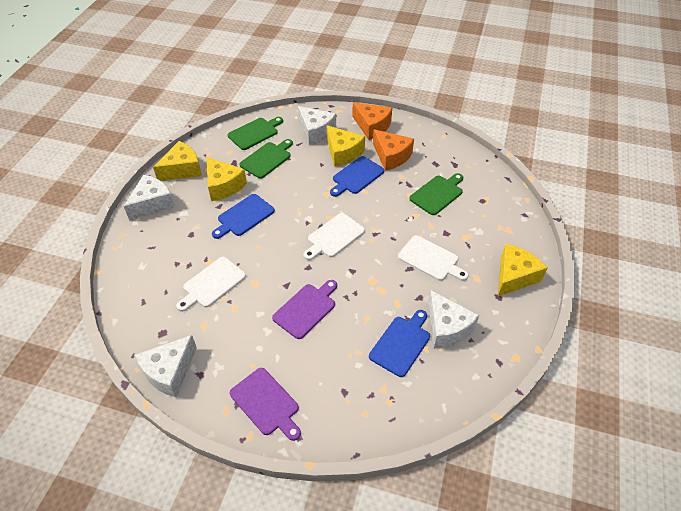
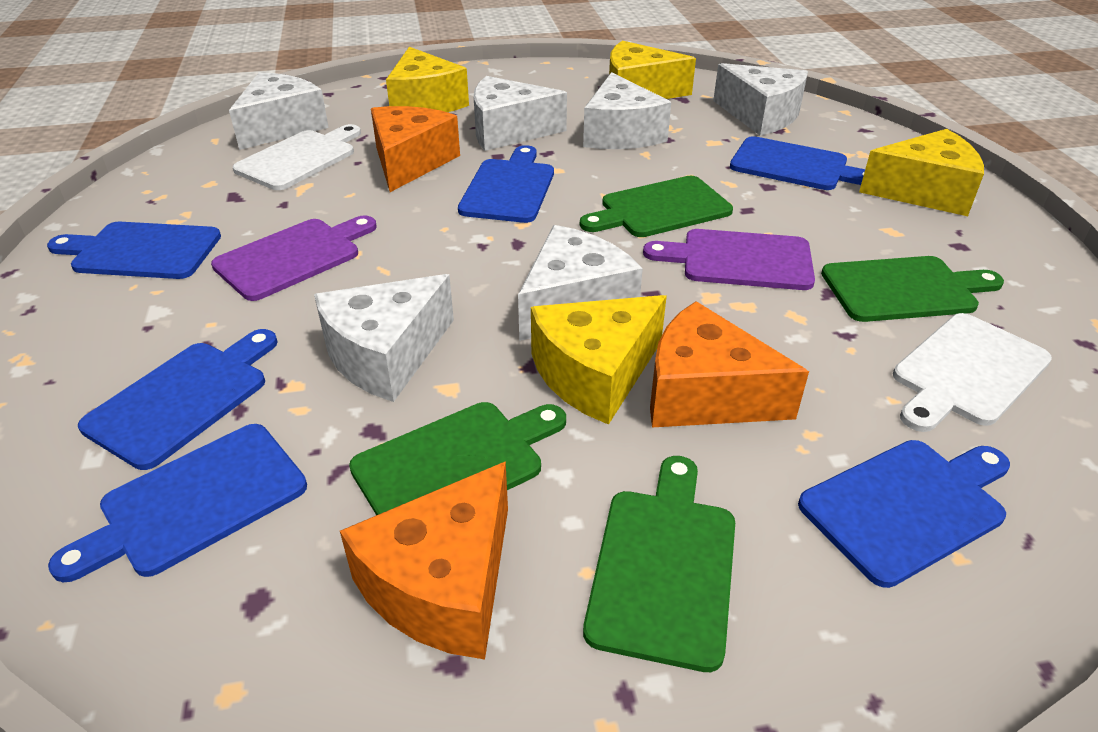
blue cutting board: 3 -> 6
green cutting board: 3 -> 4
orange cheese: 2 -> 3
white cheese: 4 -> 6
white cutting board: 3 -> 2

